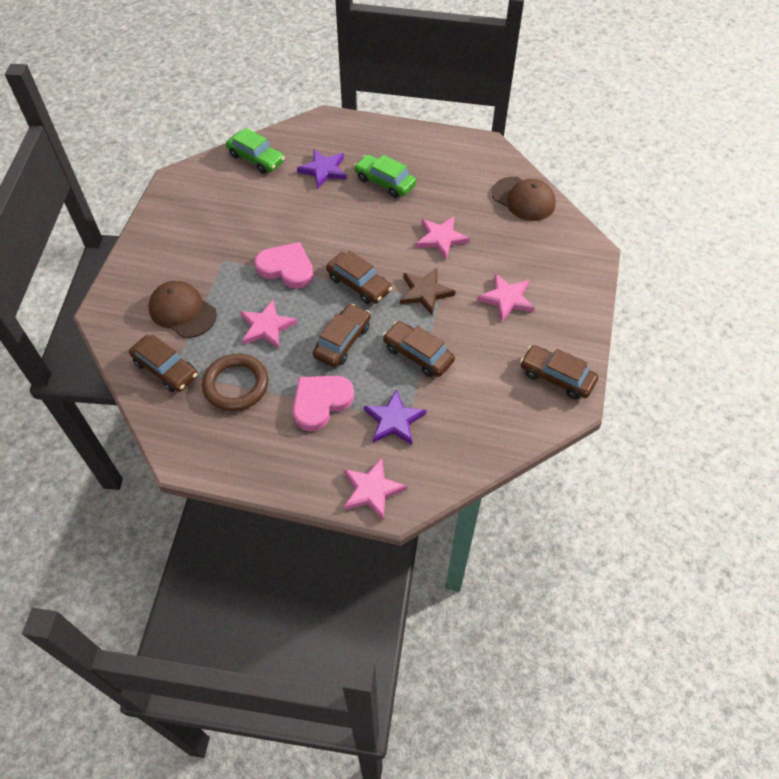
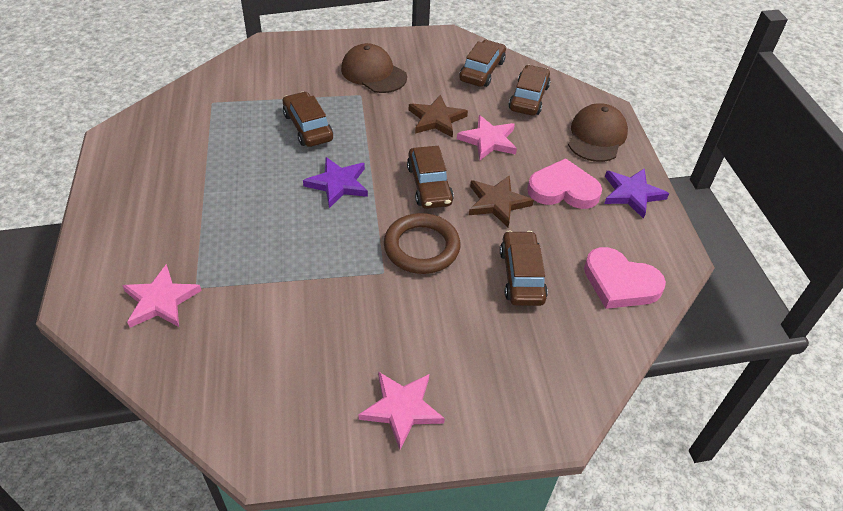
brown star: 1 -> 2
green car: 2 -> 0
pink star: 4 -> 3

